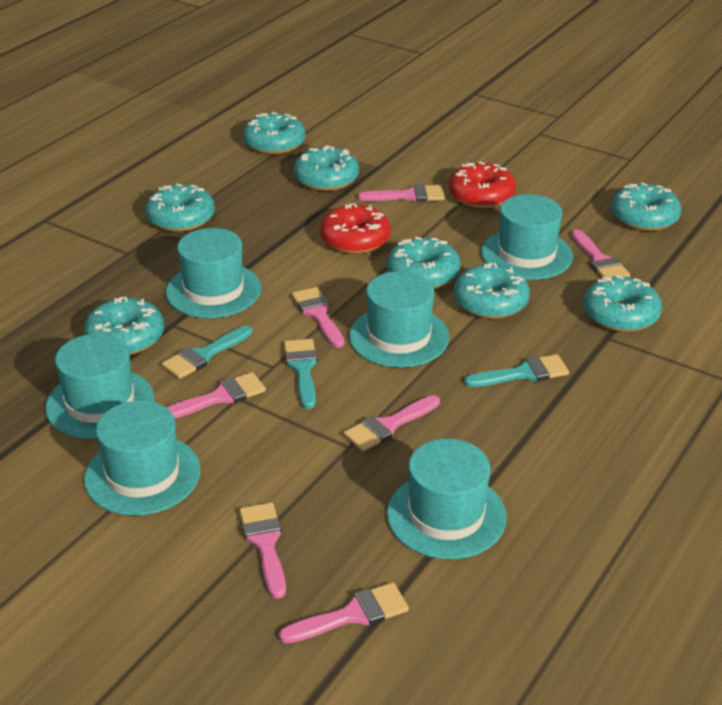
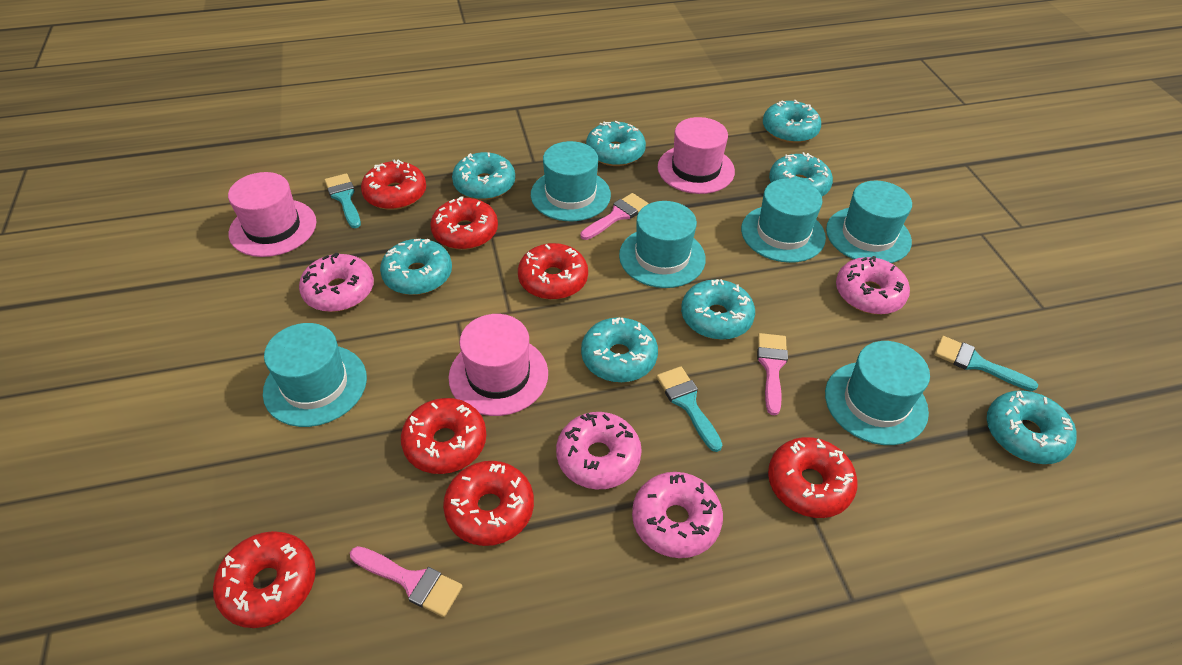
pink brush: 7 -> 3
pink donut: 0 -> 4
pink hat: 0 -> 3
red donut: 2 -> 7

